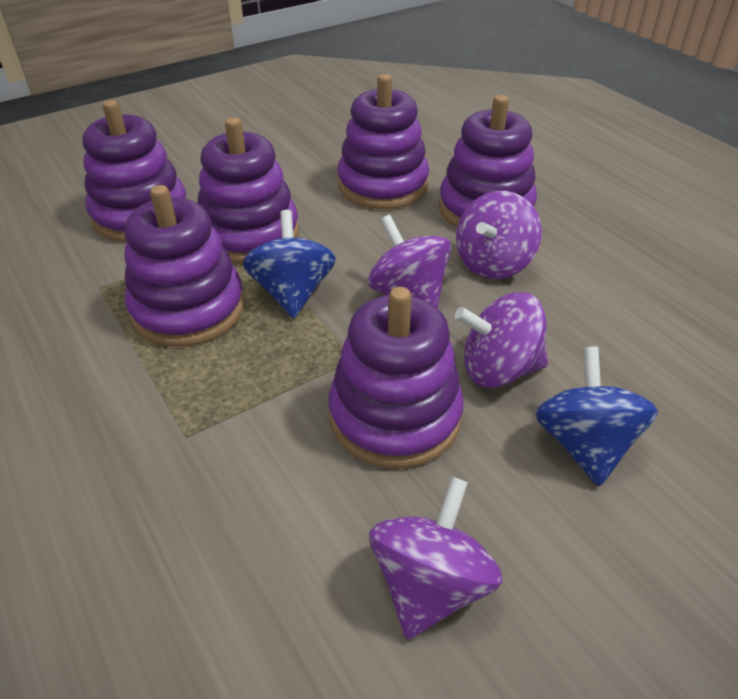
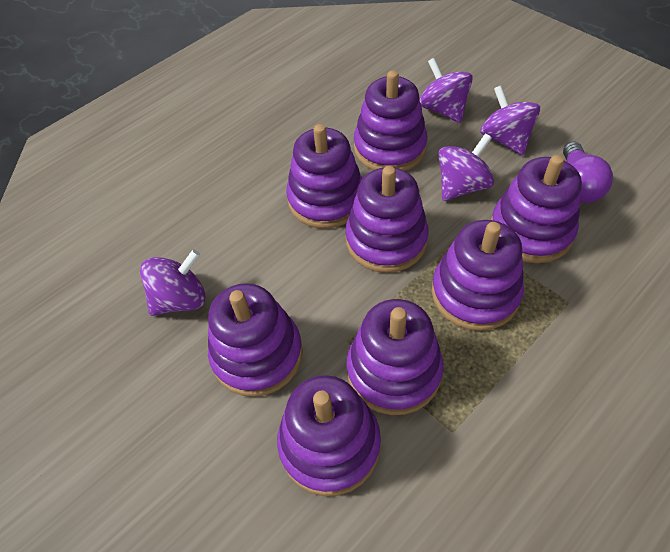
blue spinning top: 2 -> 0
purple light bulb: 0 -> 1
purple stacking toy: 6 -> 8

